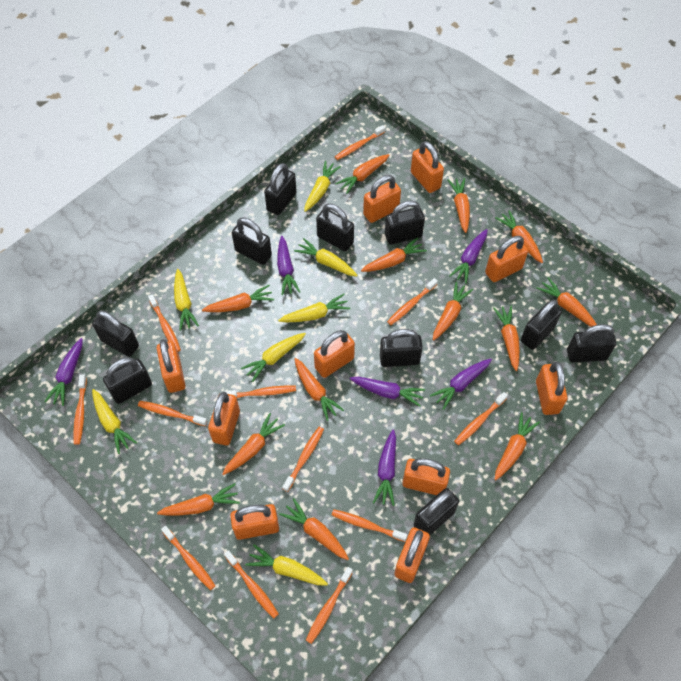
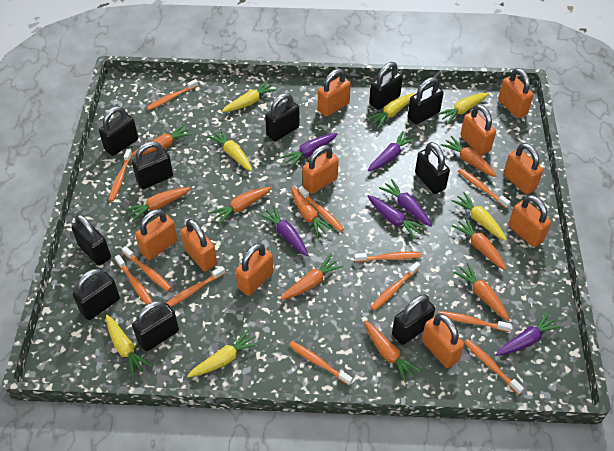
orange carrot: 13 -> 9

